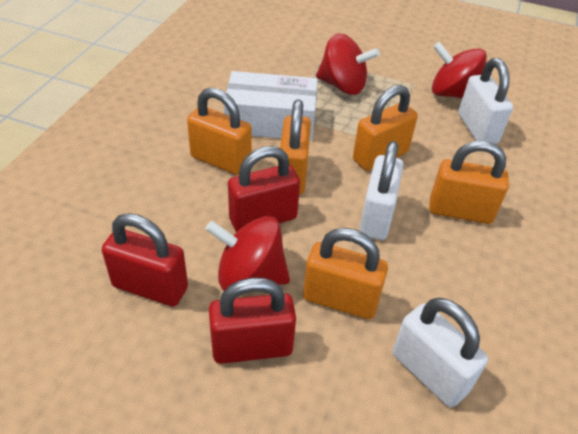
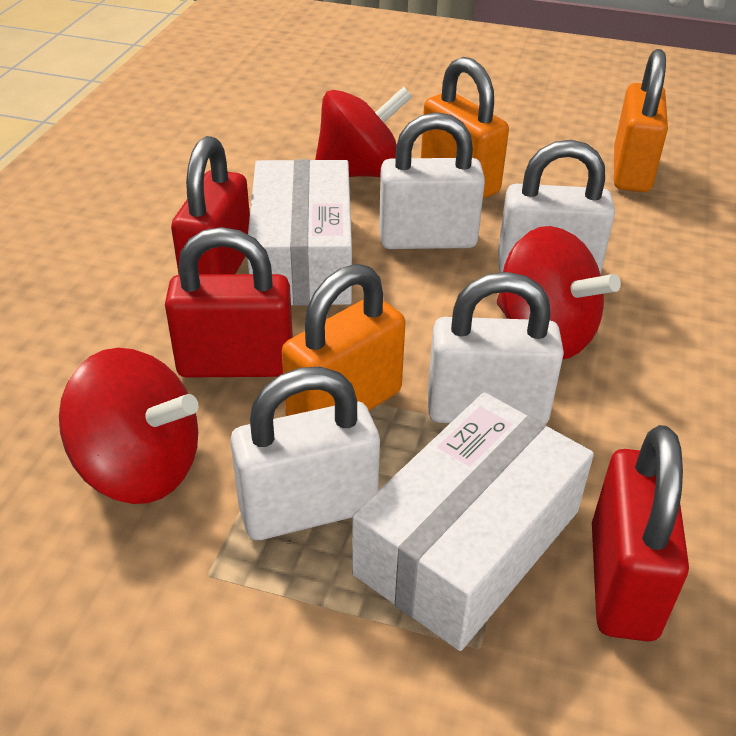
orange padlock: 5 -> 3
white box: 1 -> 2
white padlock: 3 -> 4

